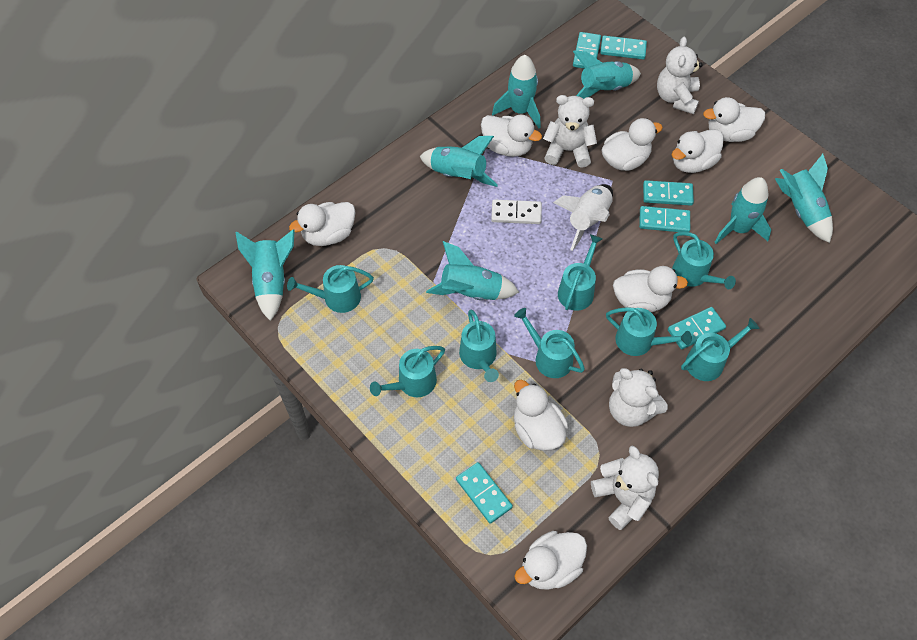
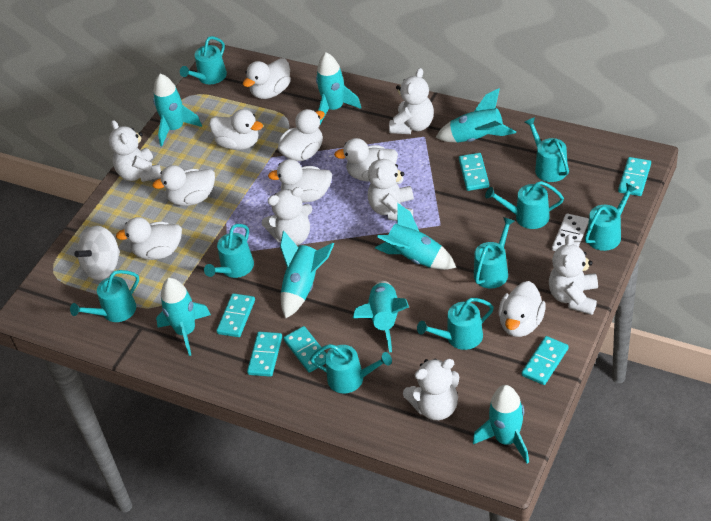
turquoise rocket: 7 -> 8
turquoise watering can: 8 -> 9
white rocket: 1 -> 0
white spinning top: 0 -> 1
white teddy bear: 4 -> 6

